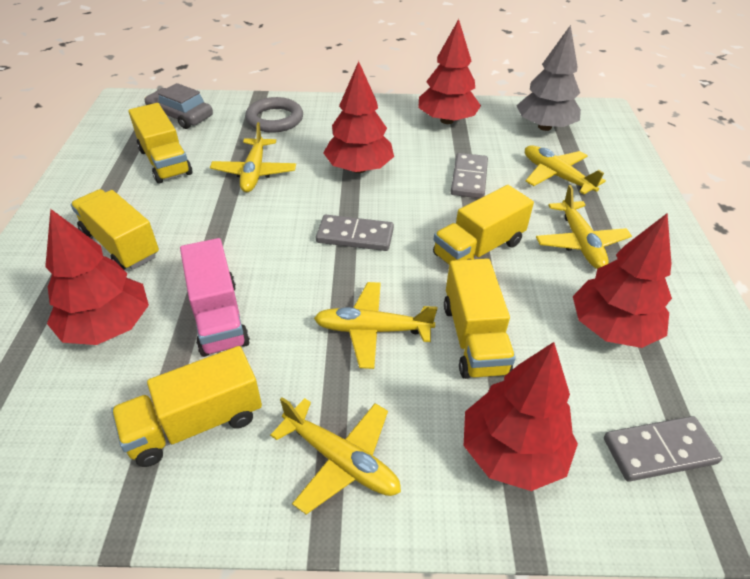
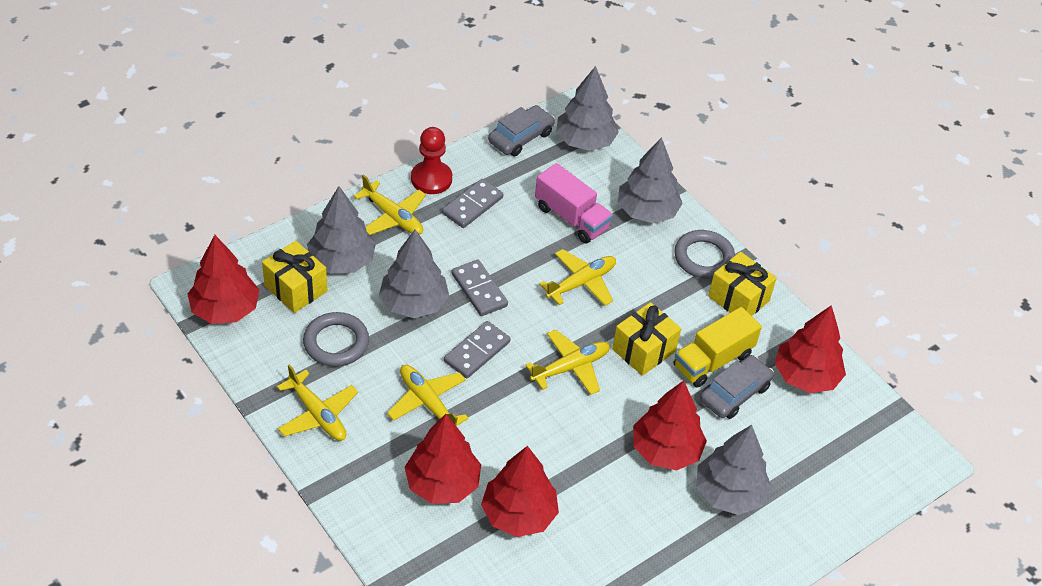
grey car: 1 -> 2
grey ring: 1 -> 2
grey tree: 1 -> 5
red pawn: 0 -> 1
yellow gift: 0 -> 3
yellow truck: 5 -> 1

